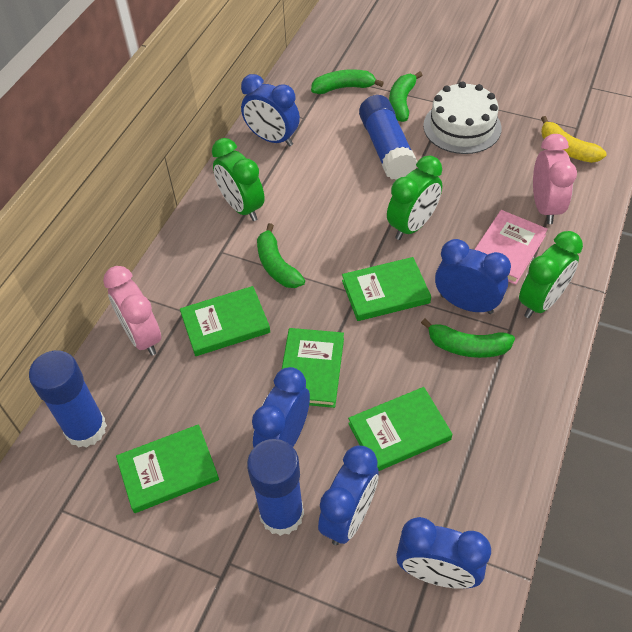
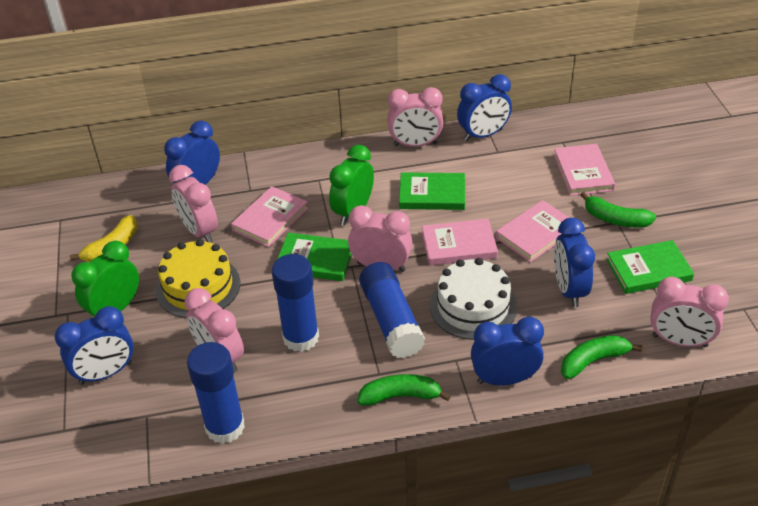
green banana: 4 -> 3
green book: 5 -> 3
green clock: 3 -> 2
pink book: 1 -> 4
pink clock: 2 -> 5
yellow cake: 0 -> 1

